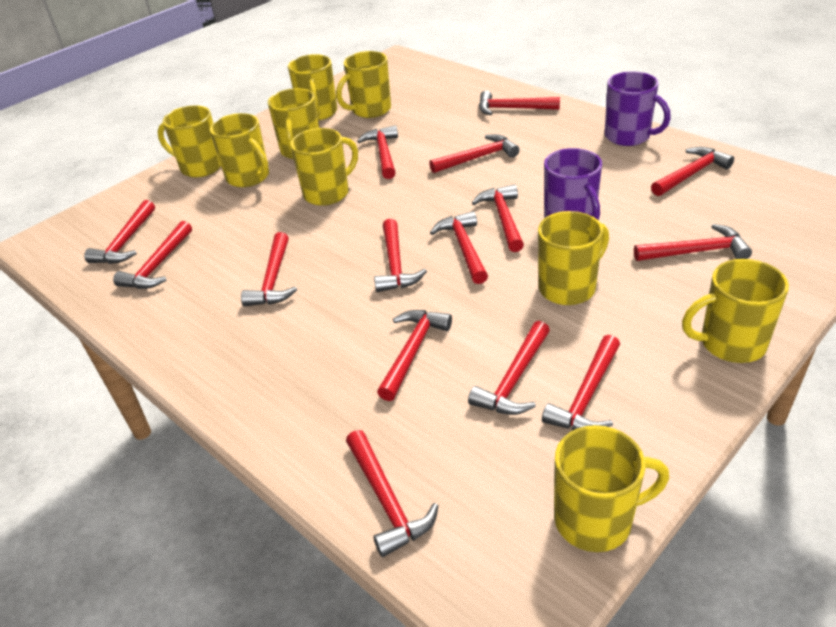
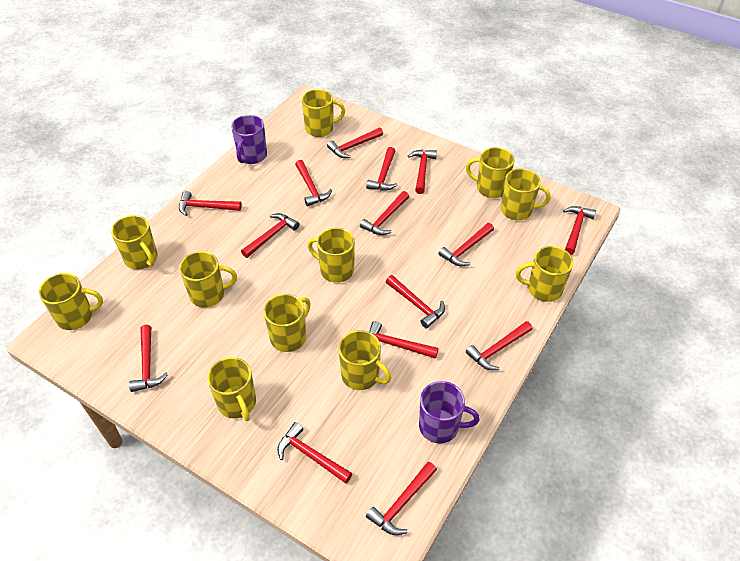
yellow mug: 9 -> 11

